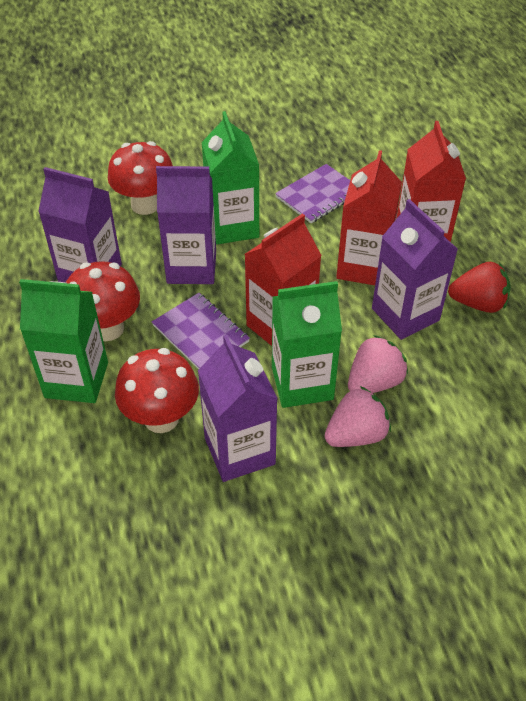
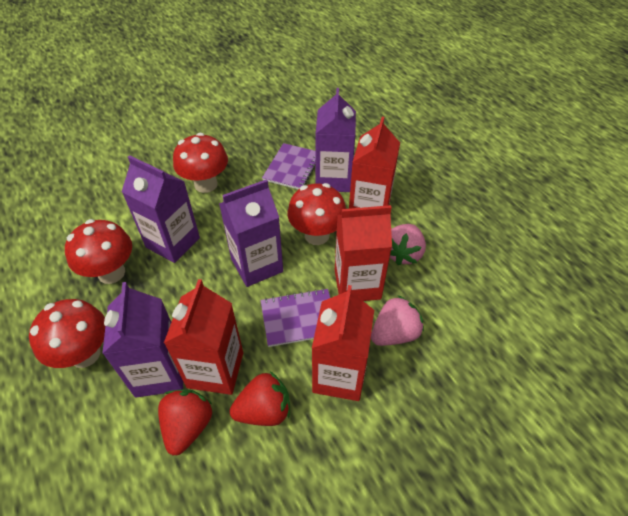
green carton: 3 -> 0
red carton: 3 -> 4
red mushroom: 3 -> 4
red strawberry: 1 -> 2

